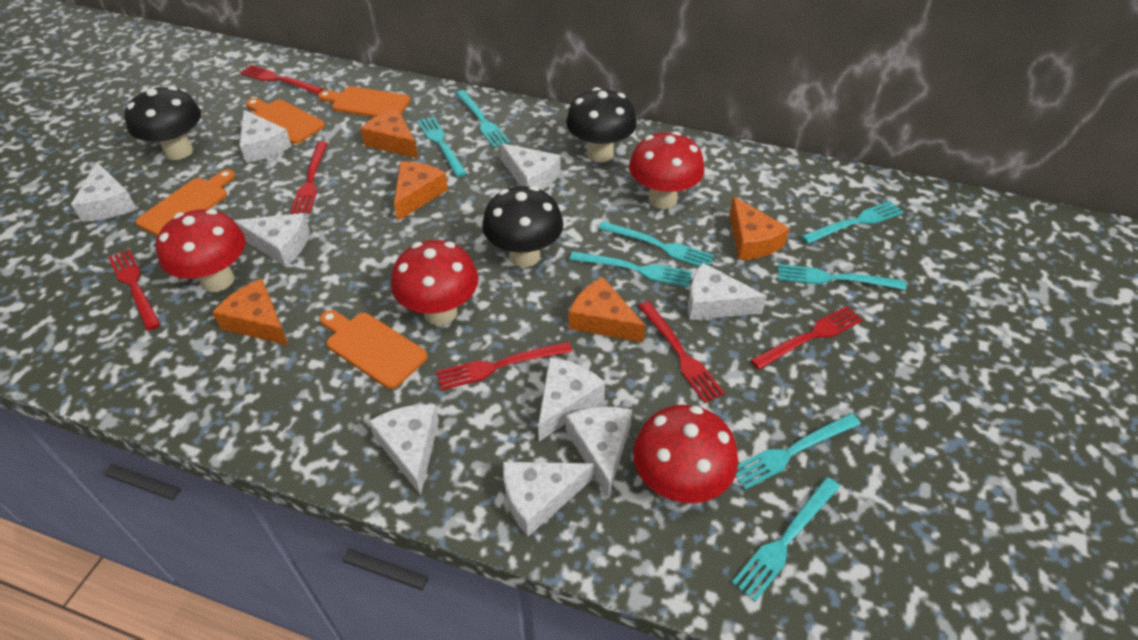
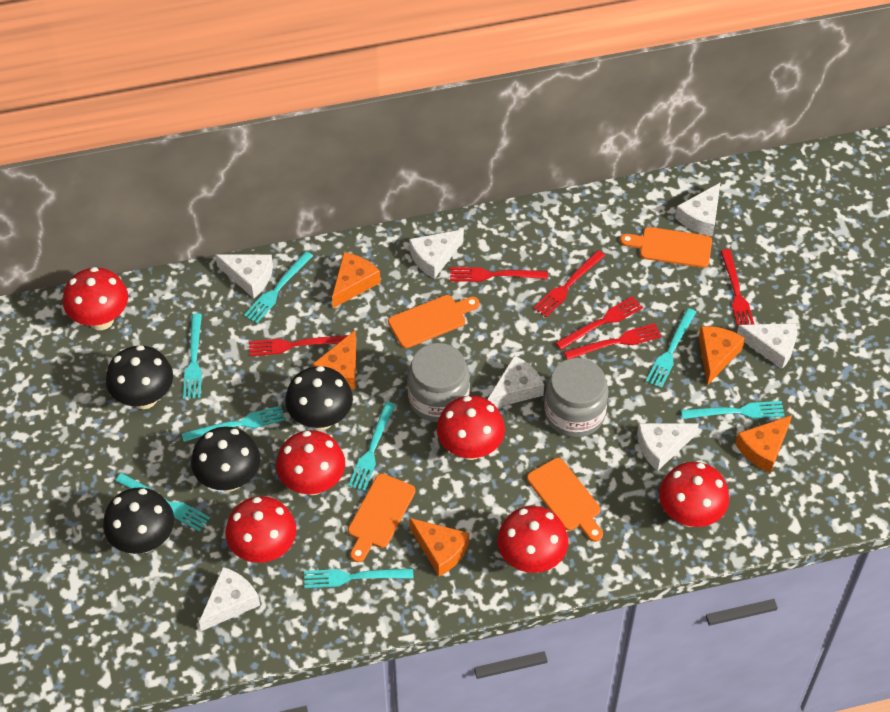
black mushroom: 3 -> 4
grey jar: 0 -> 2
red mushroom: 4 -> 6
white cheese: 9 -> 7

